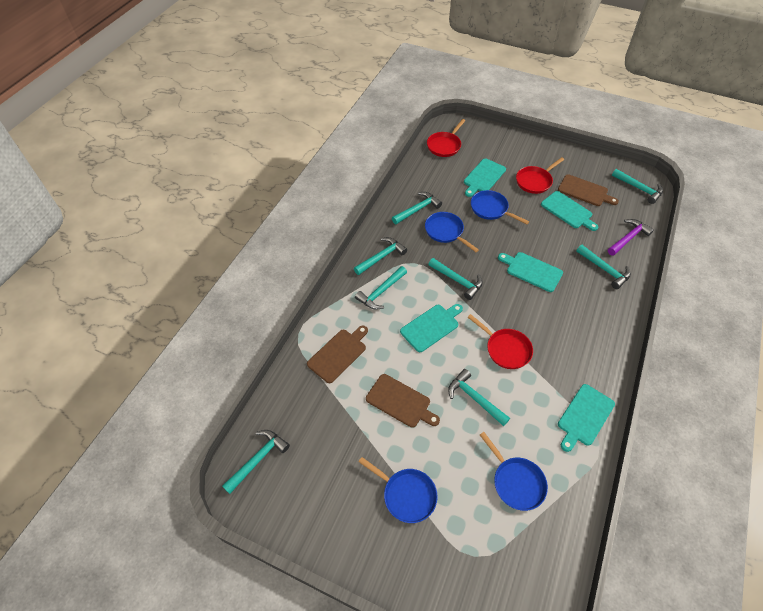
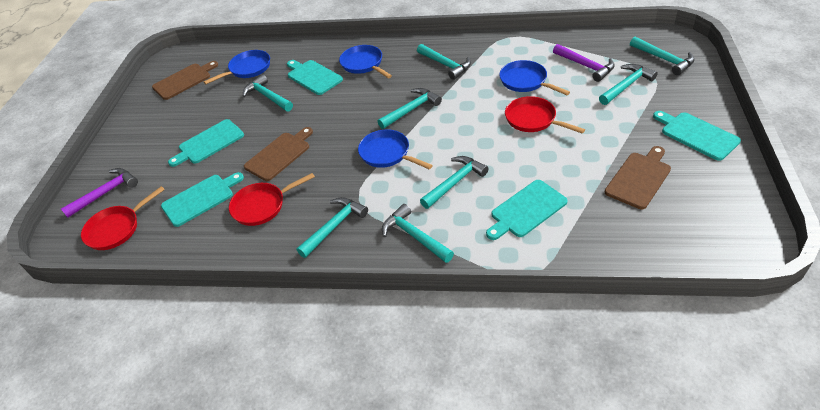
purple hammer: 1 -> 2

